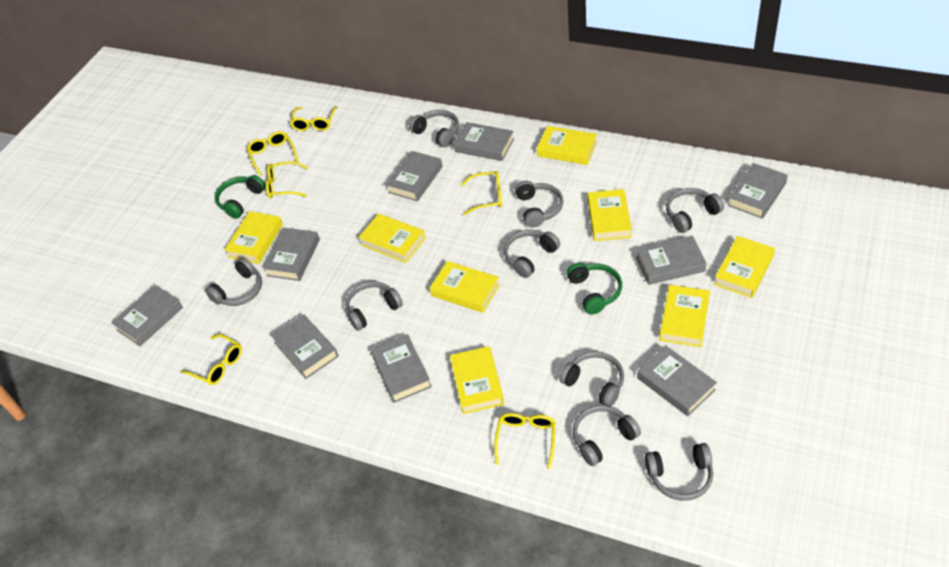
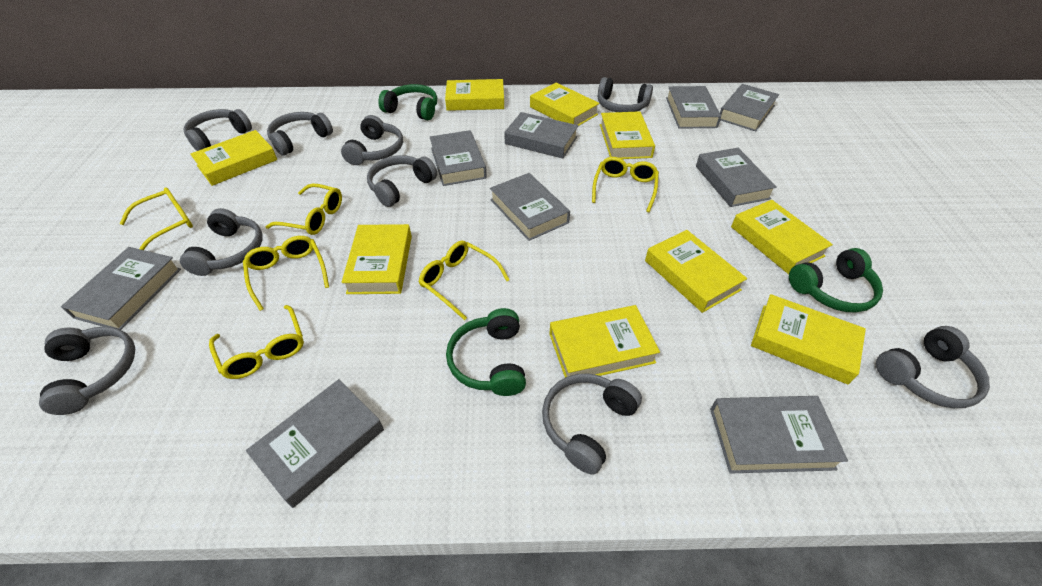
green headphones: 2 -> 3
yellow book: 8 -> 9

